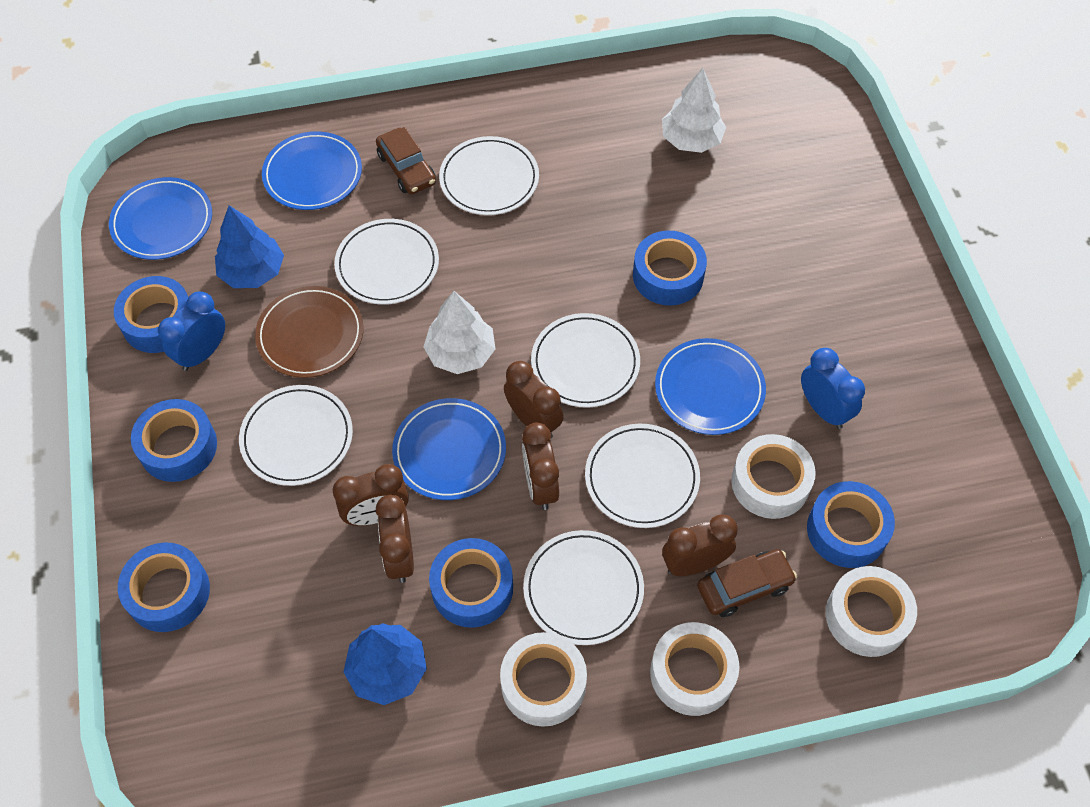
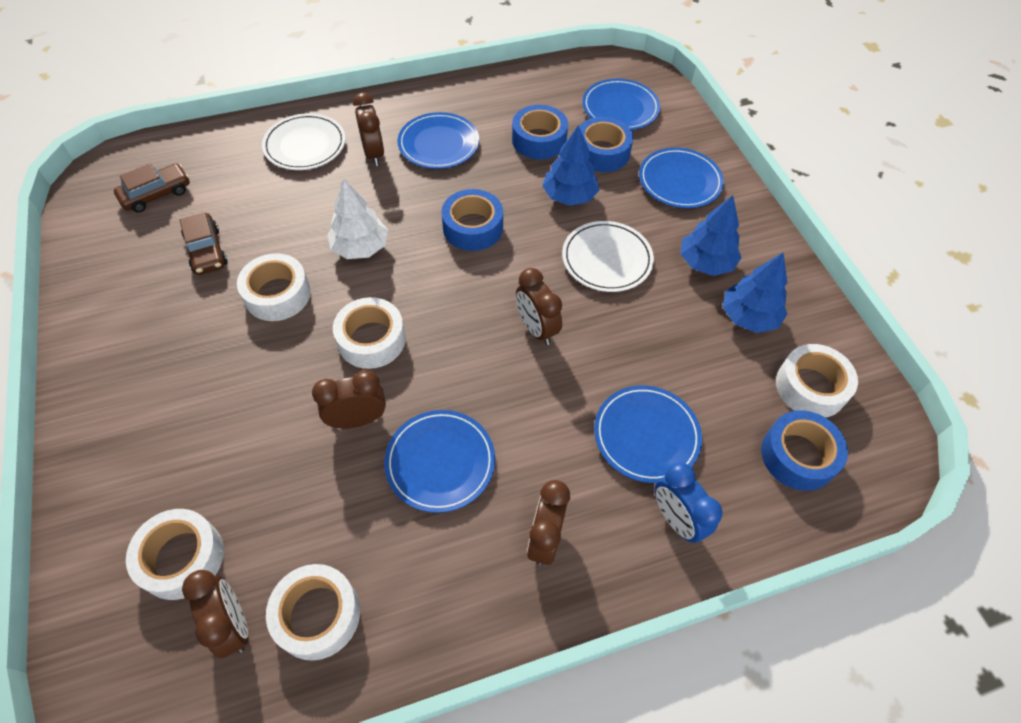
blue clock: 2 -> 1
blue plate: 4 -> 5
blue tape: 6 -> 4
blue tree: 2 -> 3
brown plate: 1 -> 0
white plate: 6 -> 2
white tape: 4 -> 5
white tree: 2 -> 1

